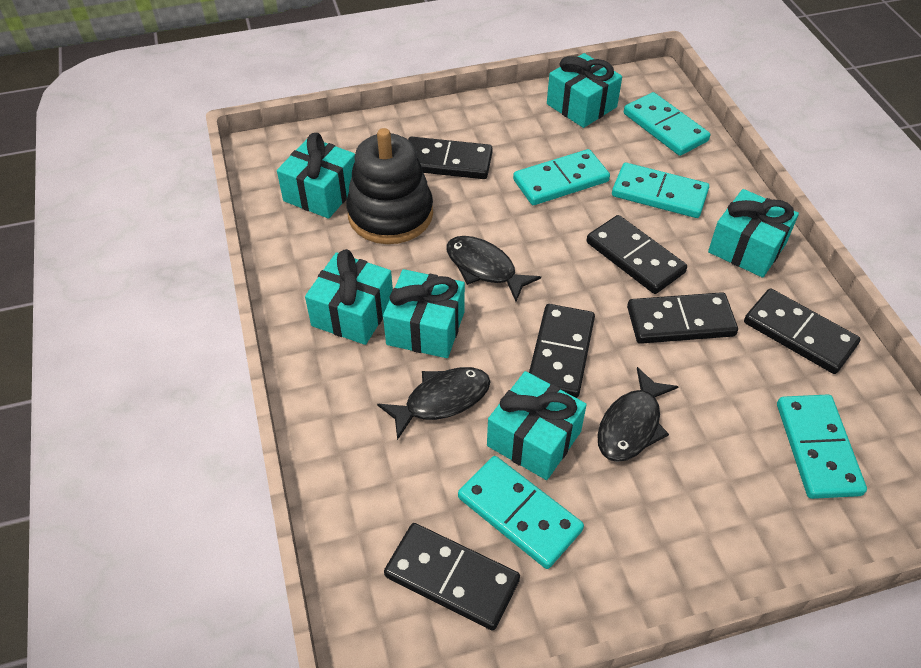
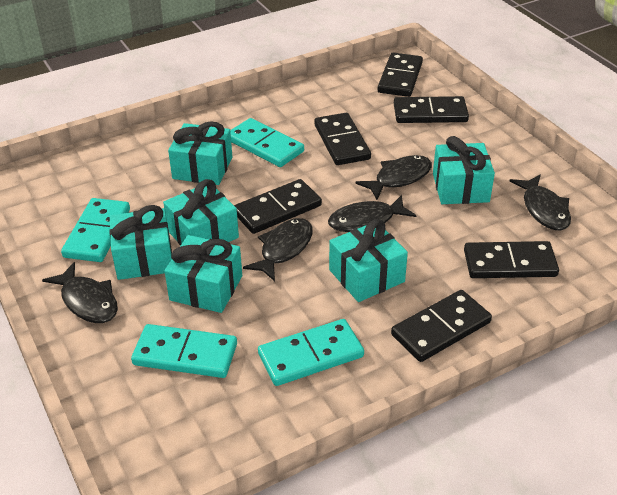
black fish: 3 -> 5
black stacking toy: 1 -> 0
turquoise domino: 5 -> 4

